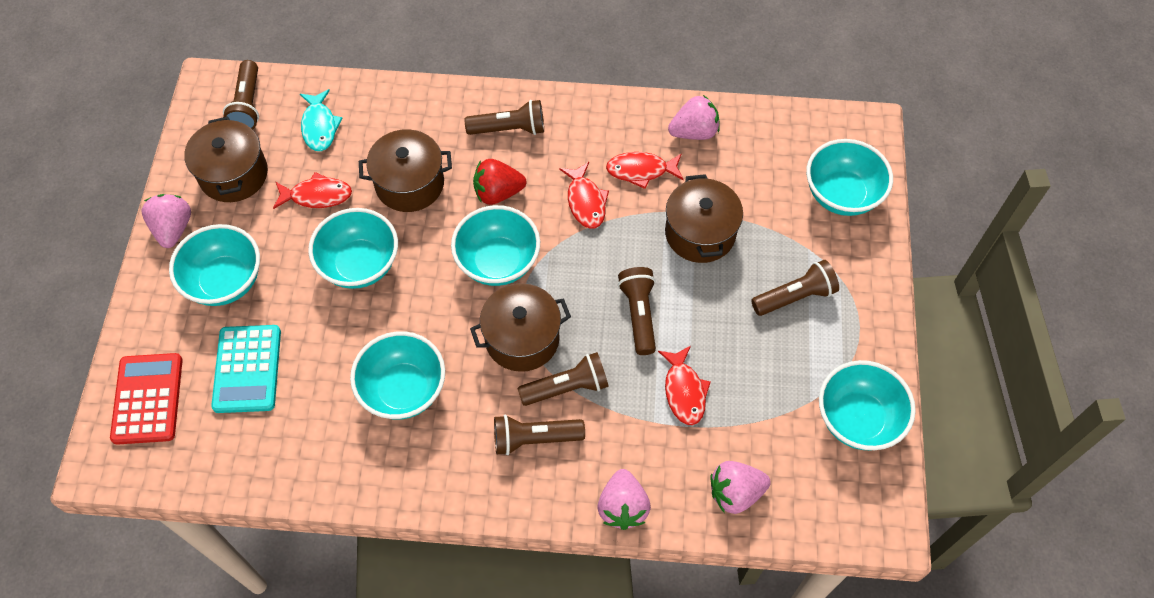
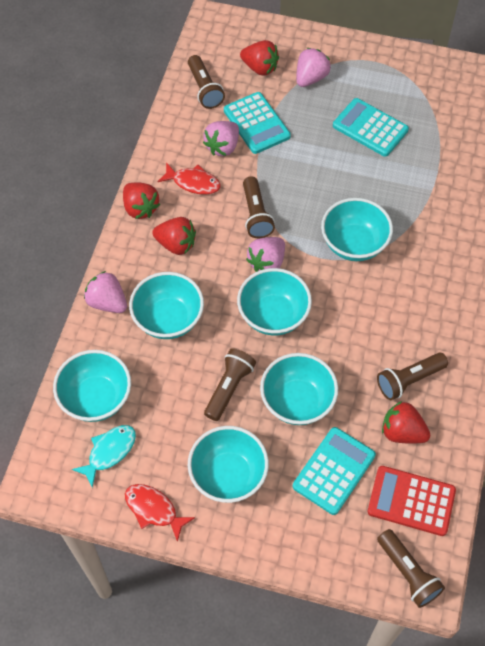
brown flashlight: 6 -> 5
brown pot: 4 -> 0
red fish: 4 -> 2
red strawberry: 1 -> 4
turquoise calculator: 1 -> 3

